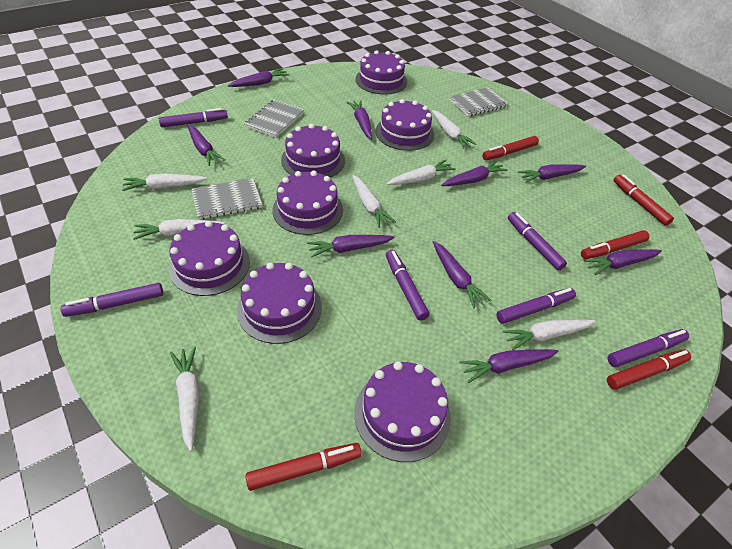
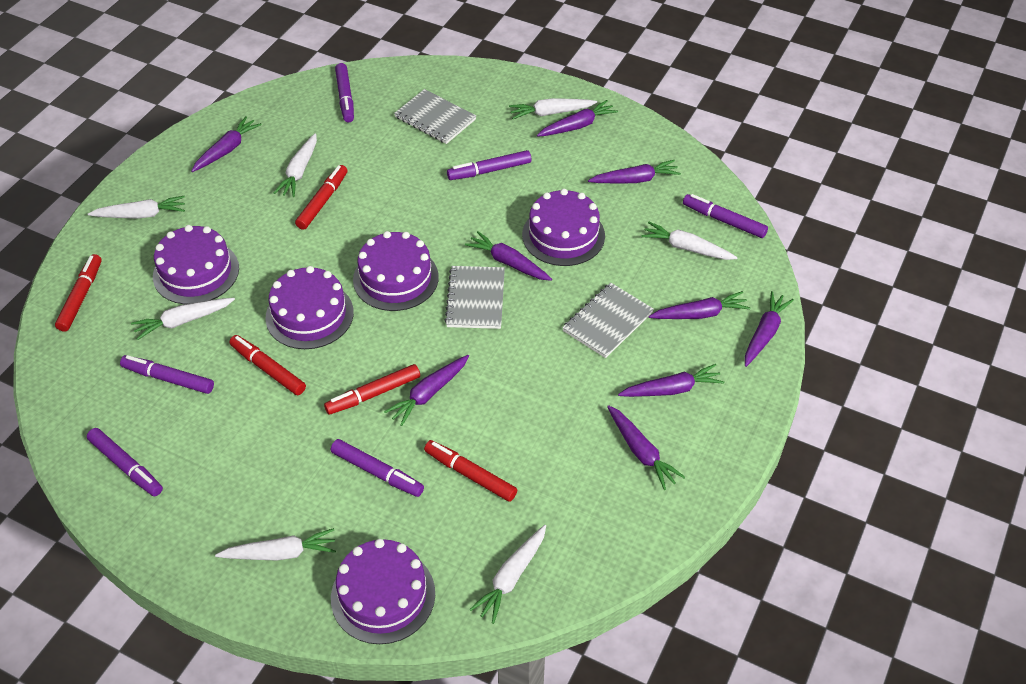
purple cake: 7 -> 5

